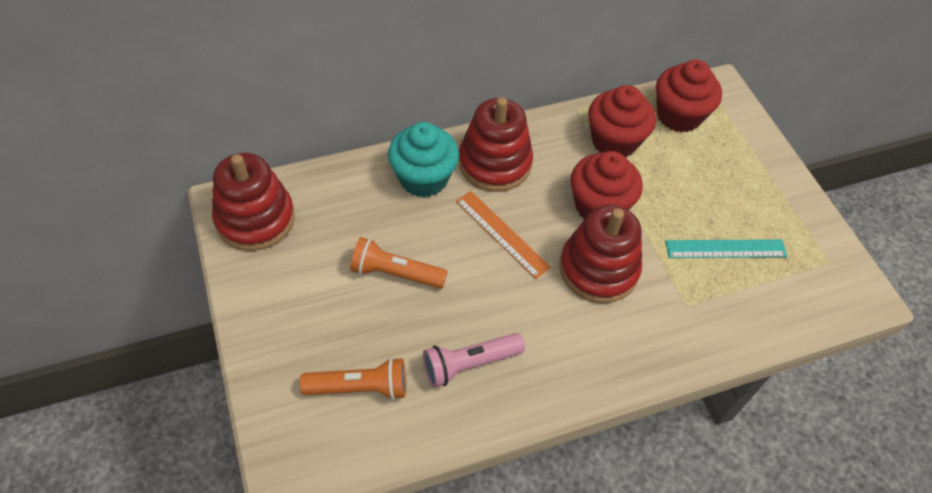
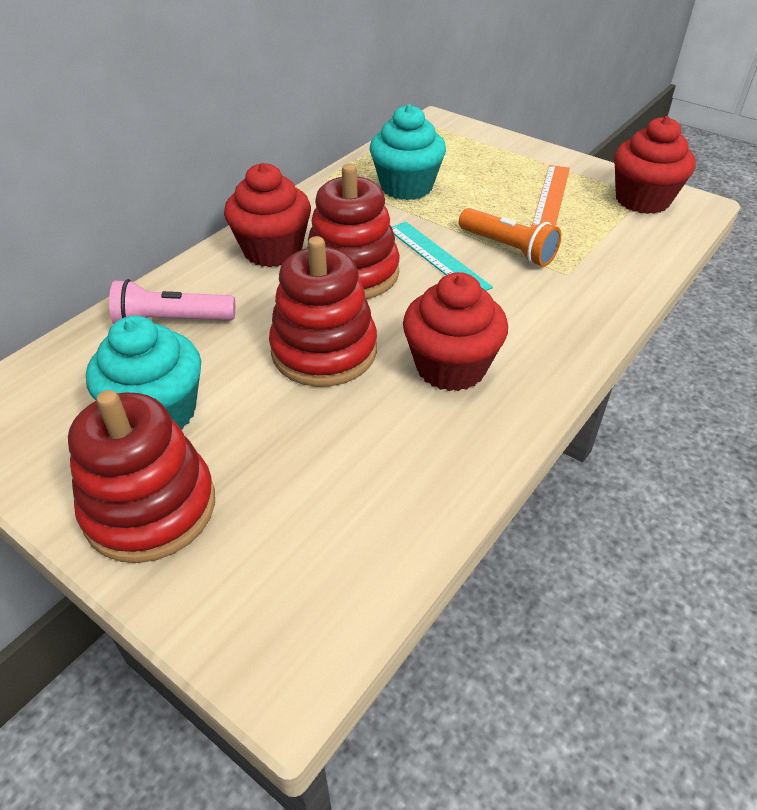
orange flashlight: 2 -> 1
turquoise cupcake: 1 -> 2

